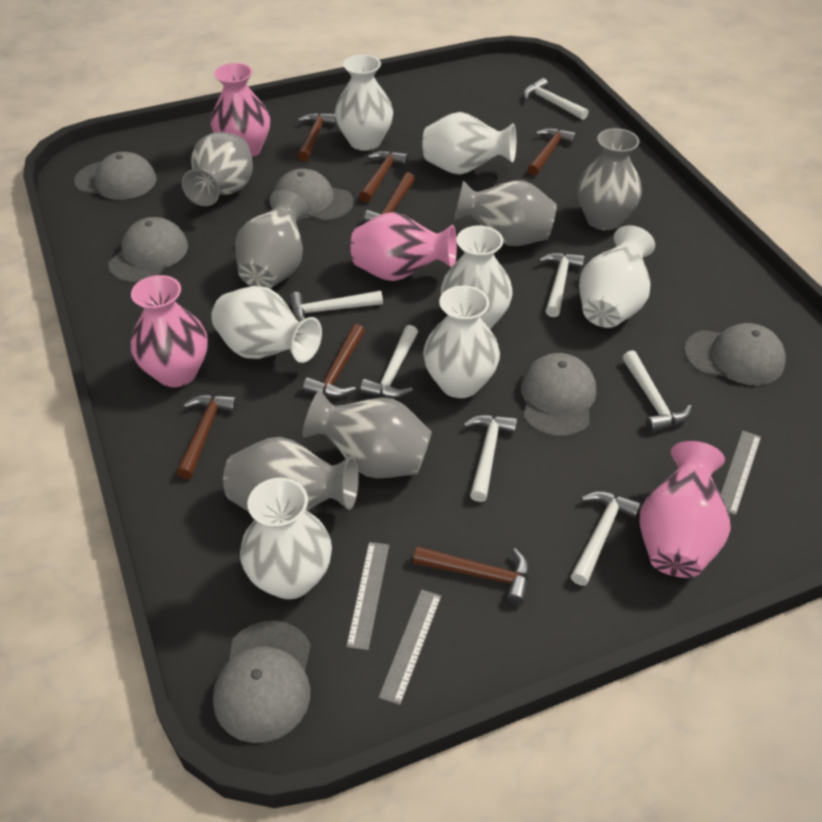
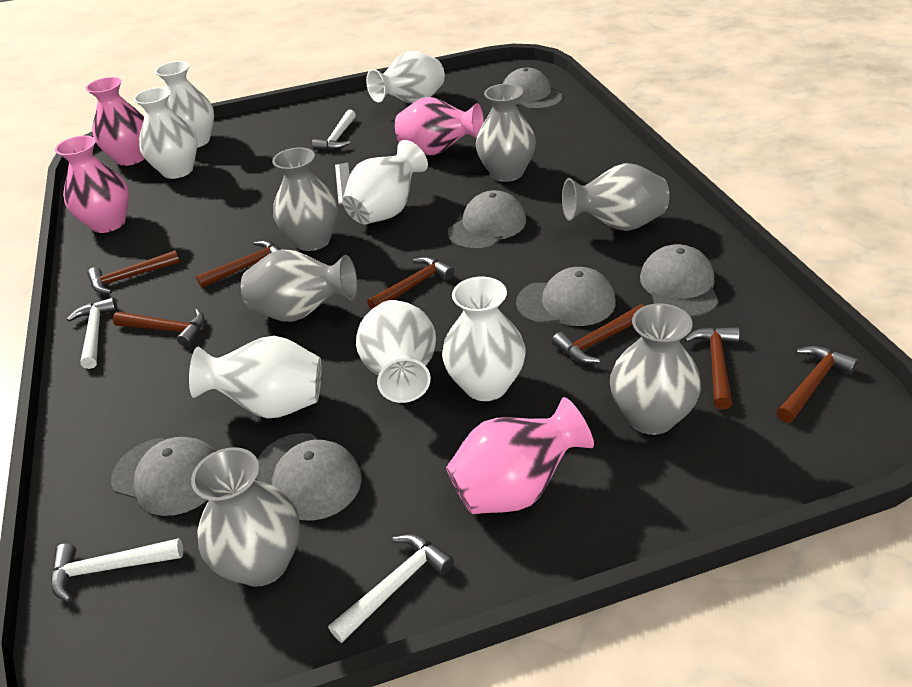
grey ruler: 3 -> 1
white hammer: 7 -> 4

